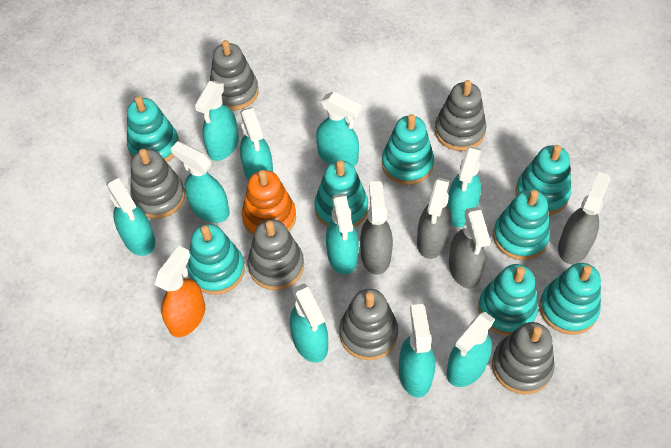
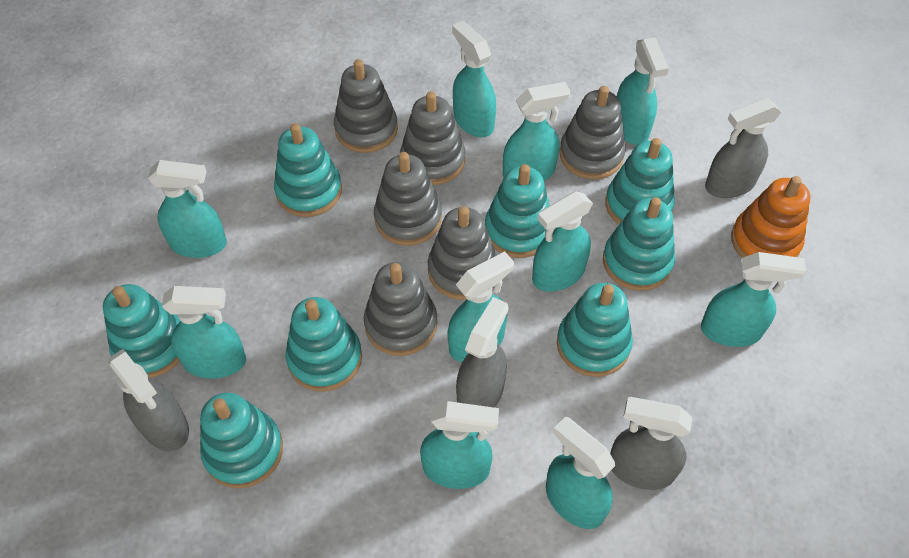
orange spray bottle: 1 -> 0

